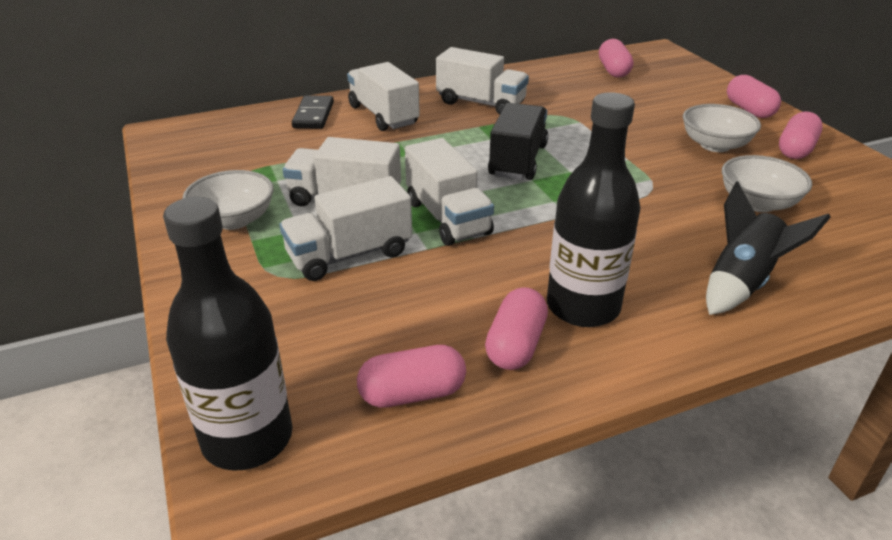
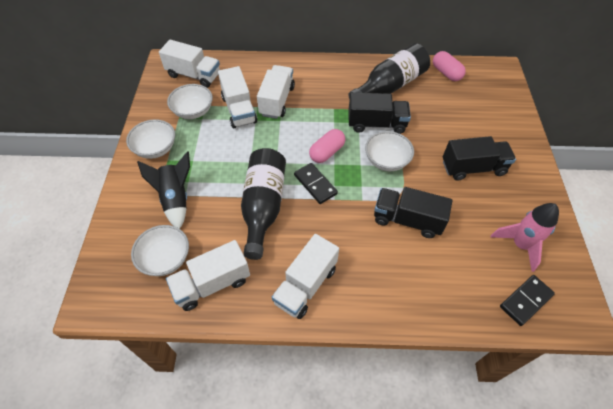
black domino: 1 -> 2
black truck: 1 -> 3
pink capsule: 5 -> 2
pink rocket: 0 -> 1
white bowl: 3 -> 4

